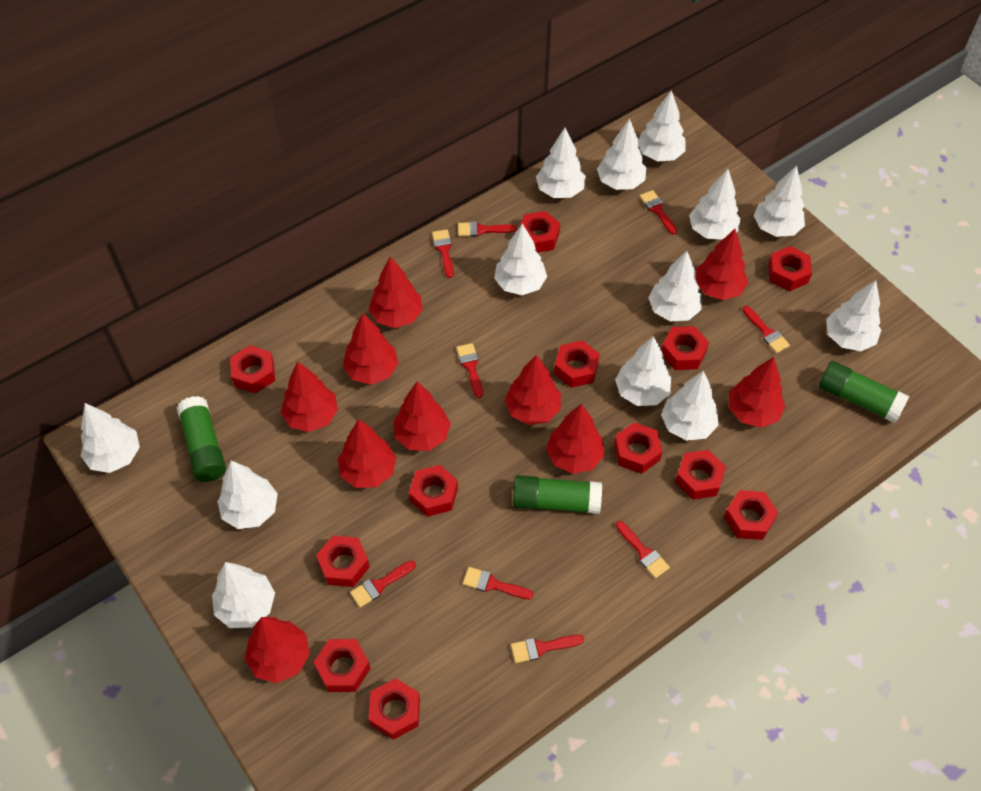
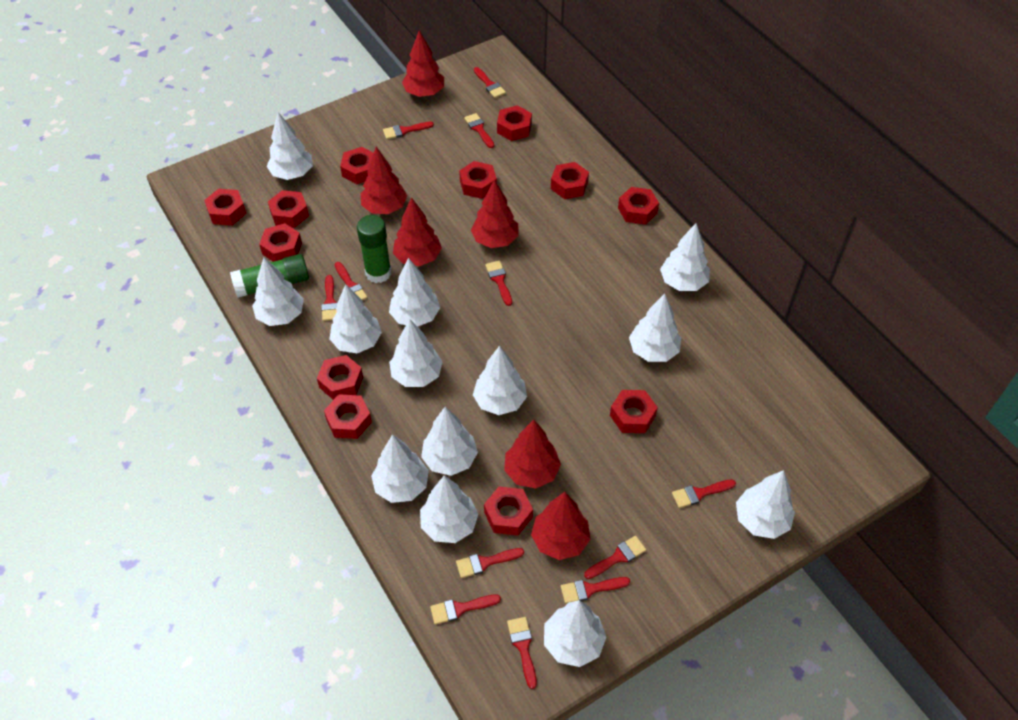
green glue stick: 3 -> 2
red brush: 9 -> 12
red tree: 10 -> 6

